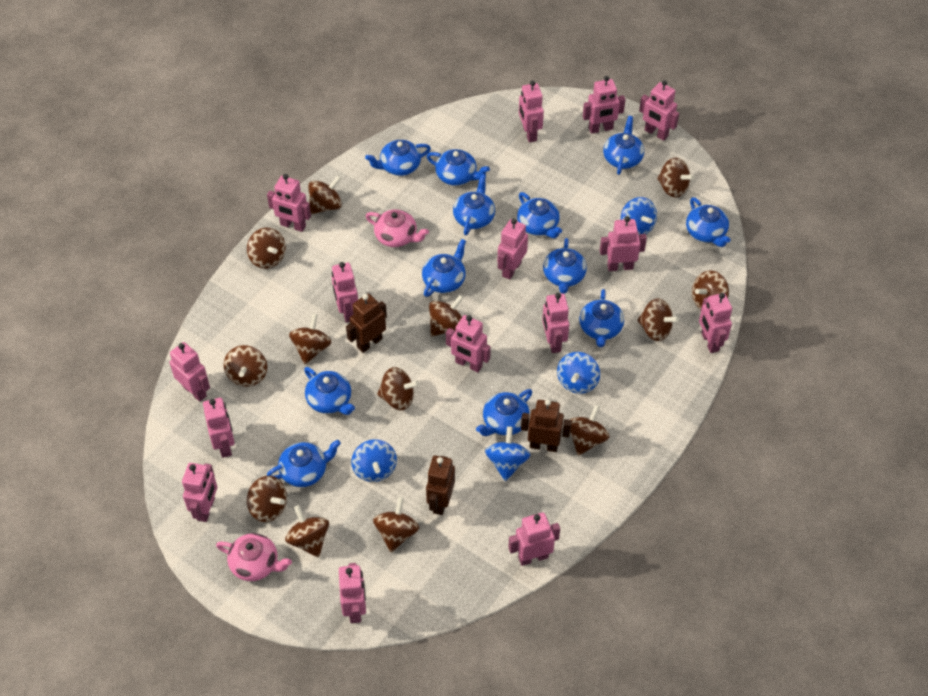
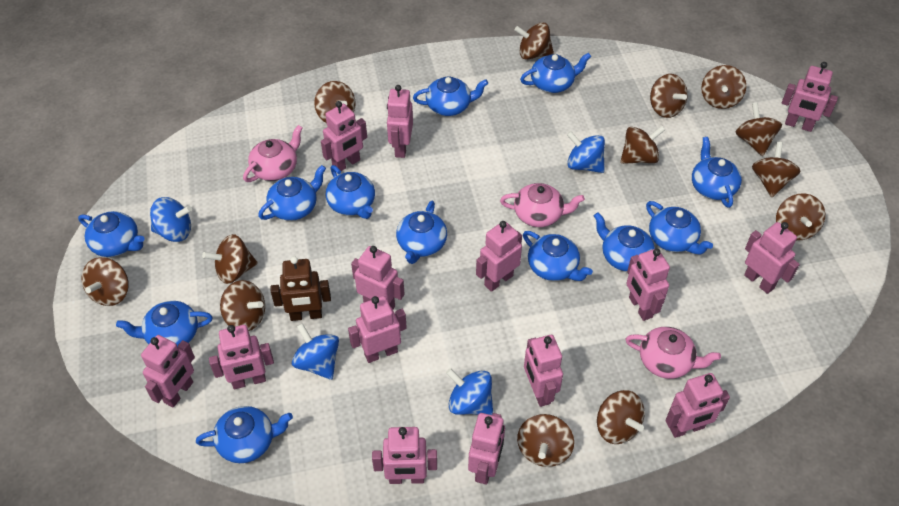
brown robot: 3 -> 1
pink robot: 15 -> 14
pink teapot: 2 -> 3

